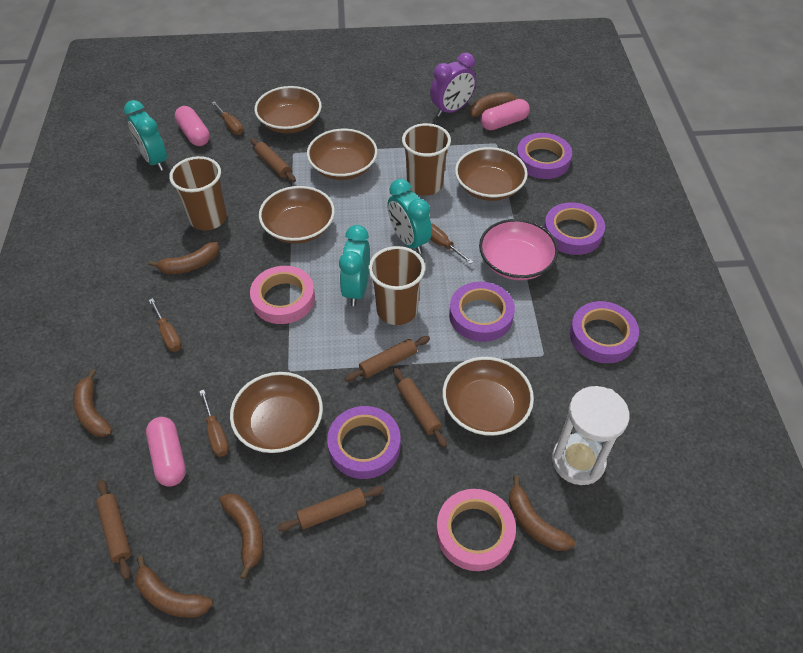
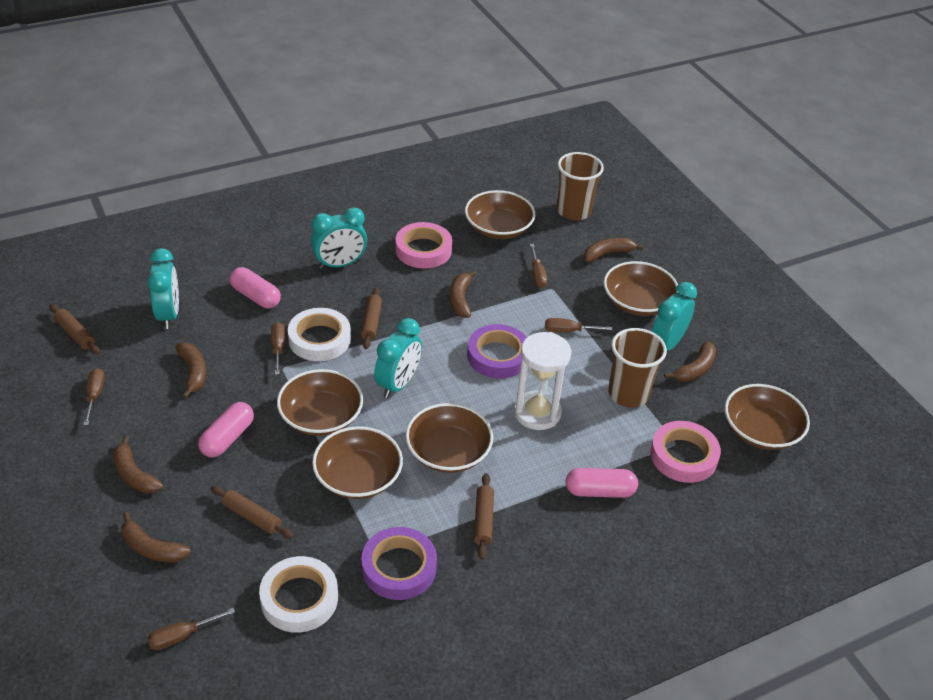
brown cup: 3 -> 2
brown rolling pin: 5 -> 4
brown screwdriver: 4 -> 5
pink bowl: 1 -> 0
purple clock: 1 -> 0
purple tape: 5 -> 2
turquoise clock: 3 -> 4
white tape: 0 -> 2

